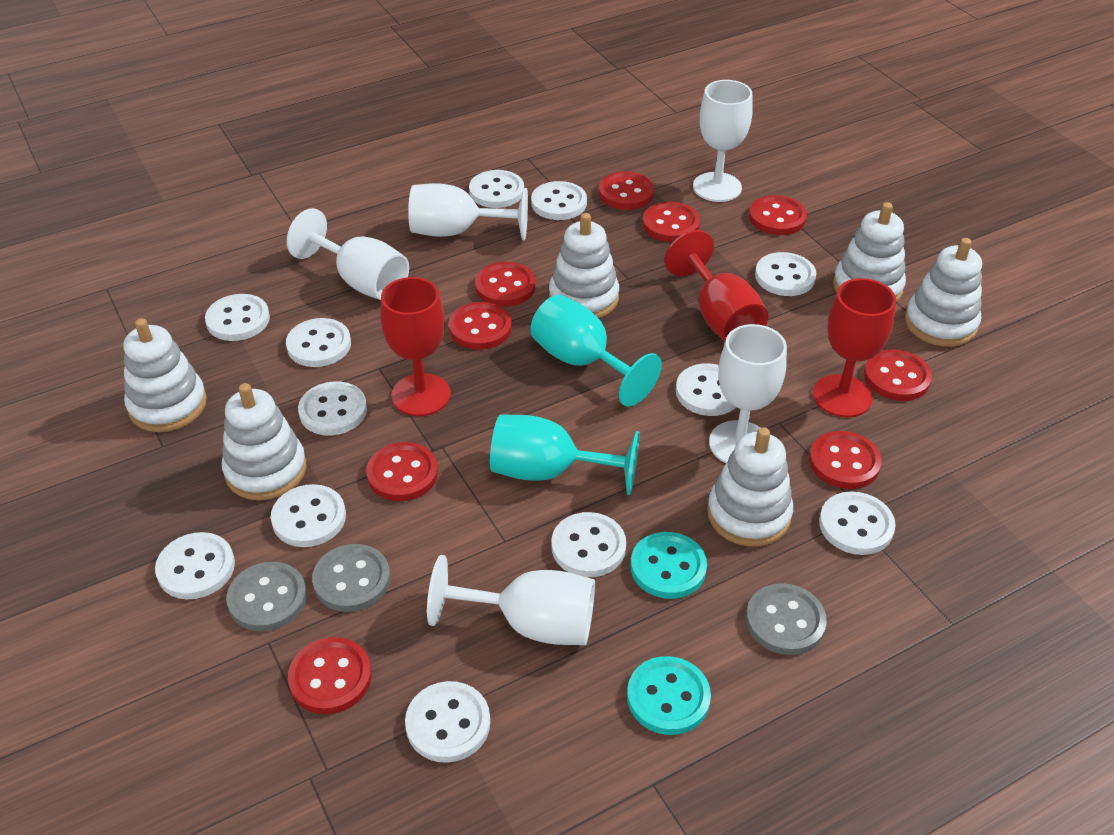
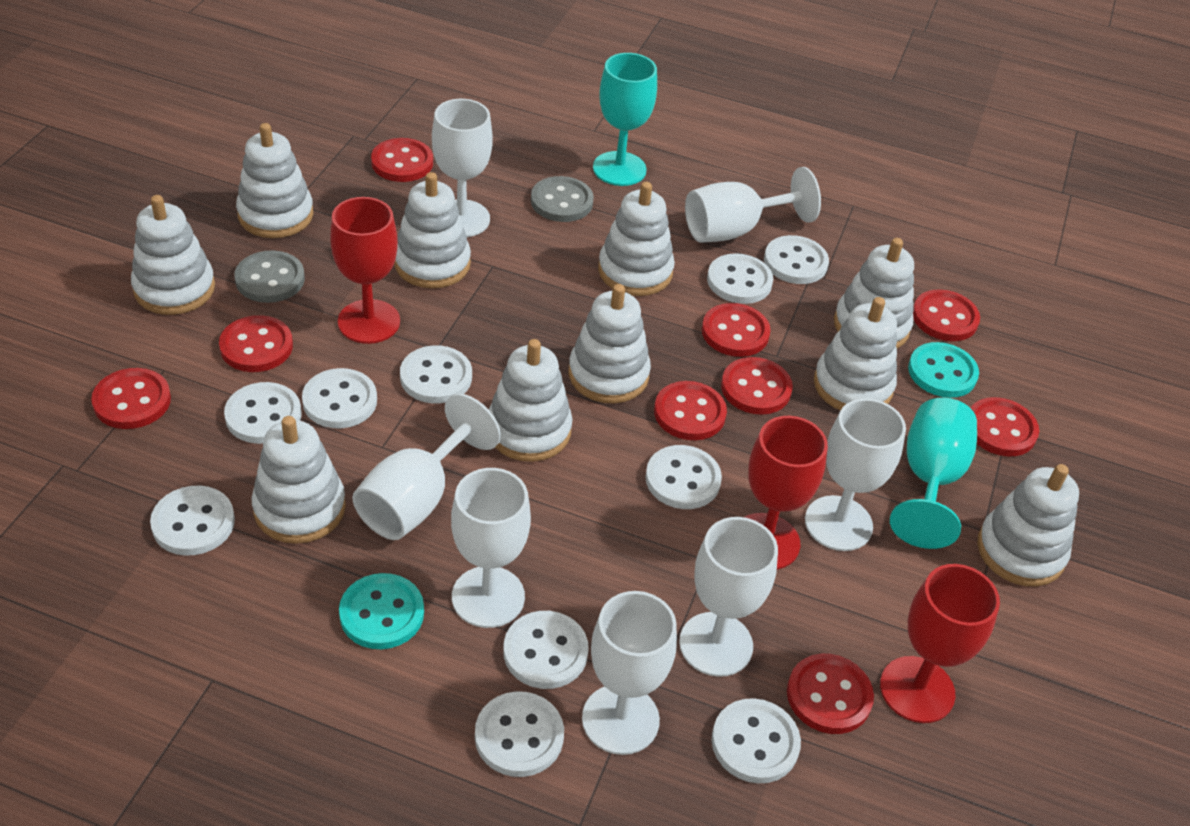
grey button: 3 -> 2
white button: 12 -> 10
white goblet: 5 -> 7
white stacking toy: 6 -> 10

